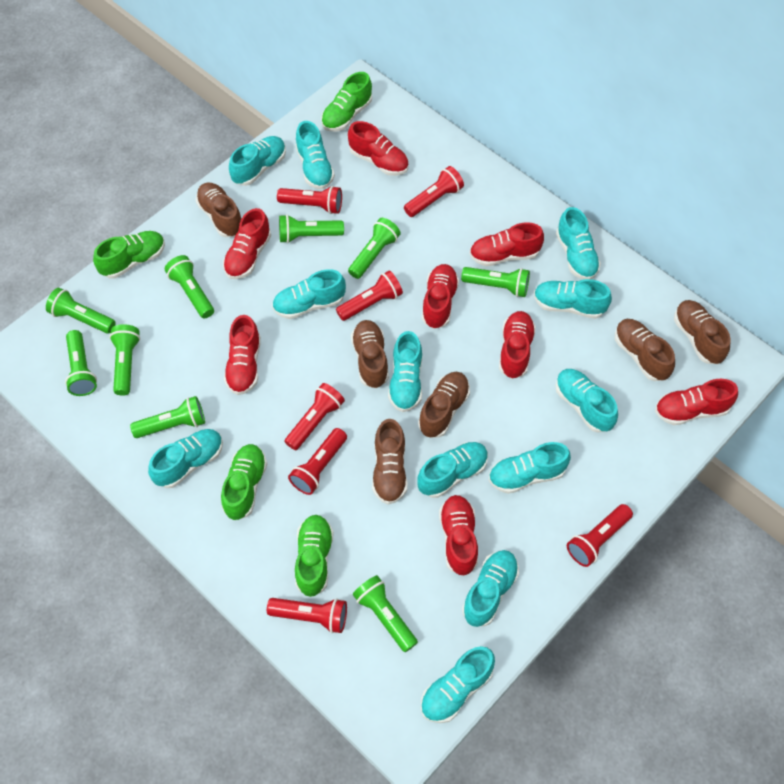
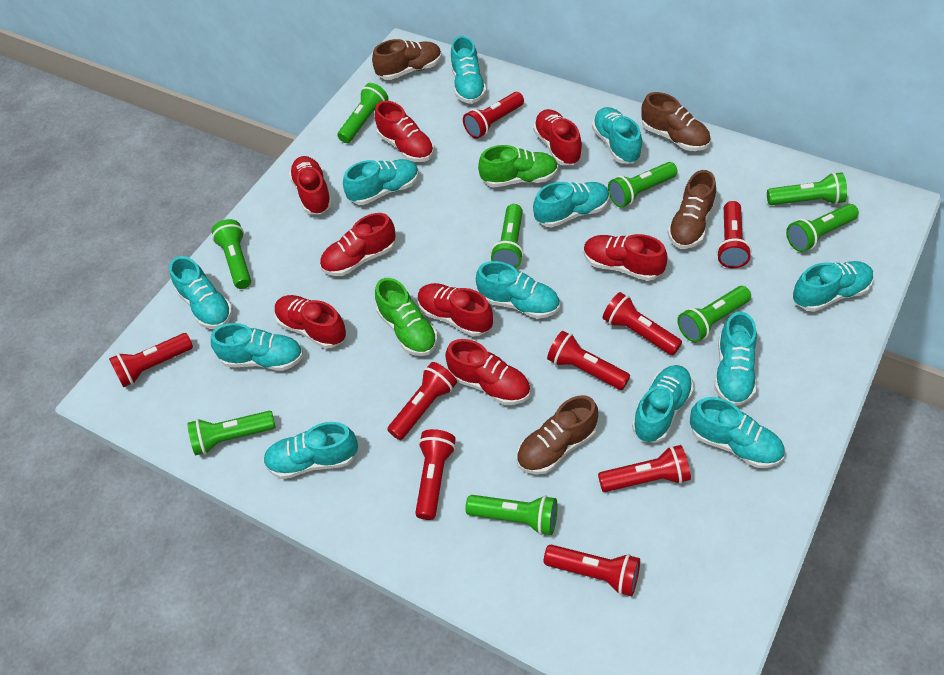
brown shoe: 6 -> 4
green shoe: 4 -> 2
red flashlight: 7 -> 9

